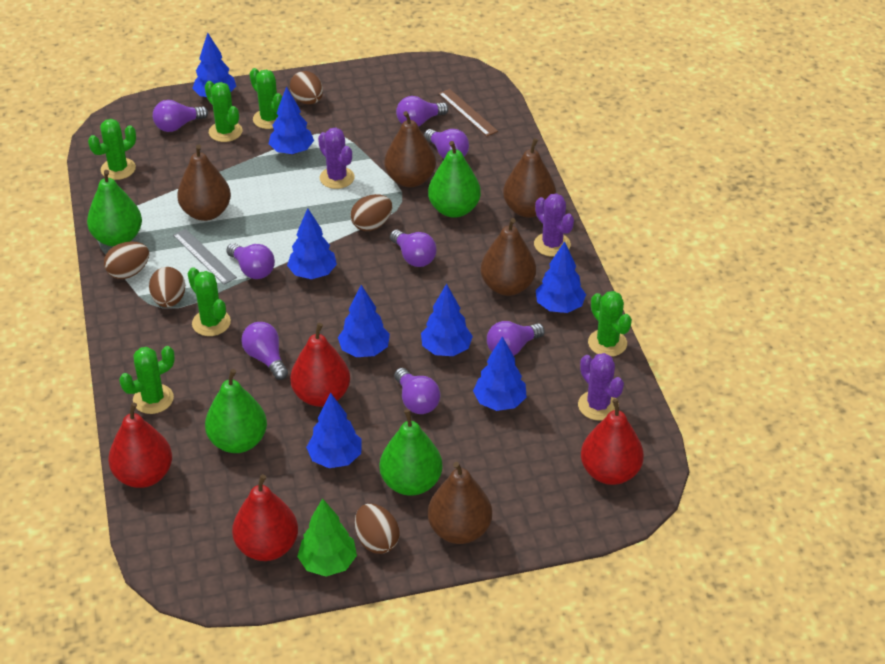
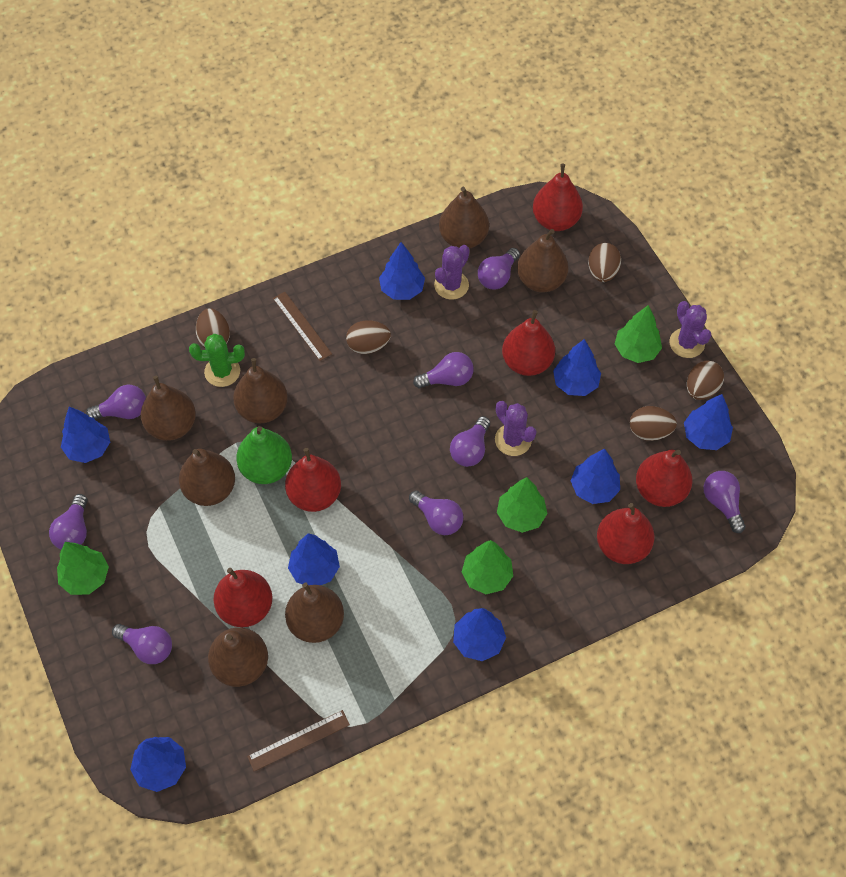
brown pear: 5 -> 7
brown ruler: 1 -> 2
green cactus: 6 -> 1
green pear: 4 -> 1
green tree: 1 -> 4
grey ruler: 1 -> 0
red pear: 4 -> 6

